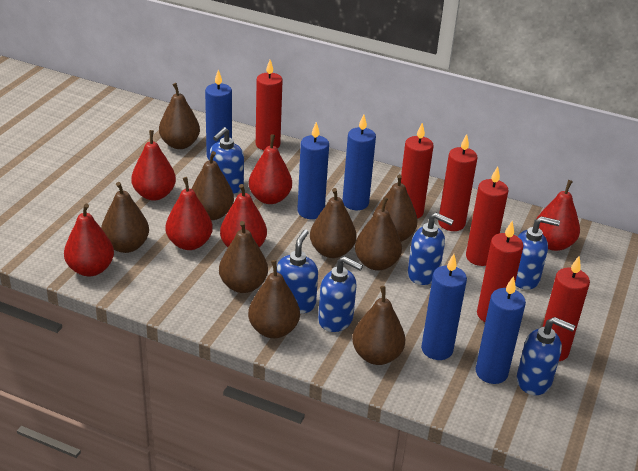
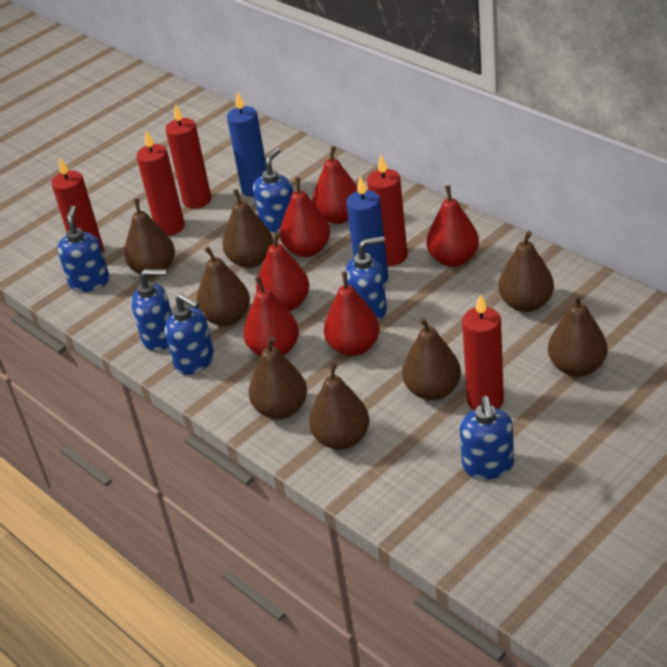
blue candle: 5 -> 2
brown pear: 9 -> 8
red candle: 6 -> 5

